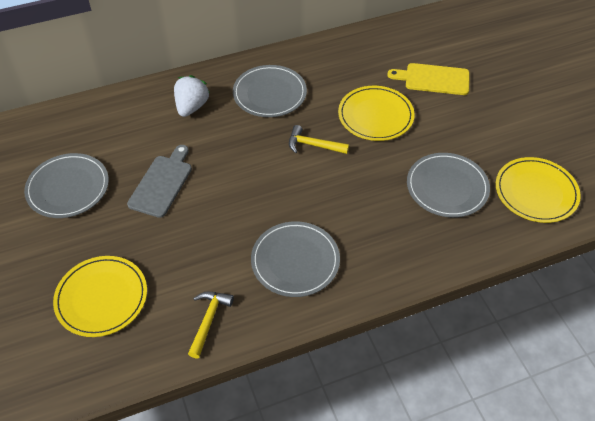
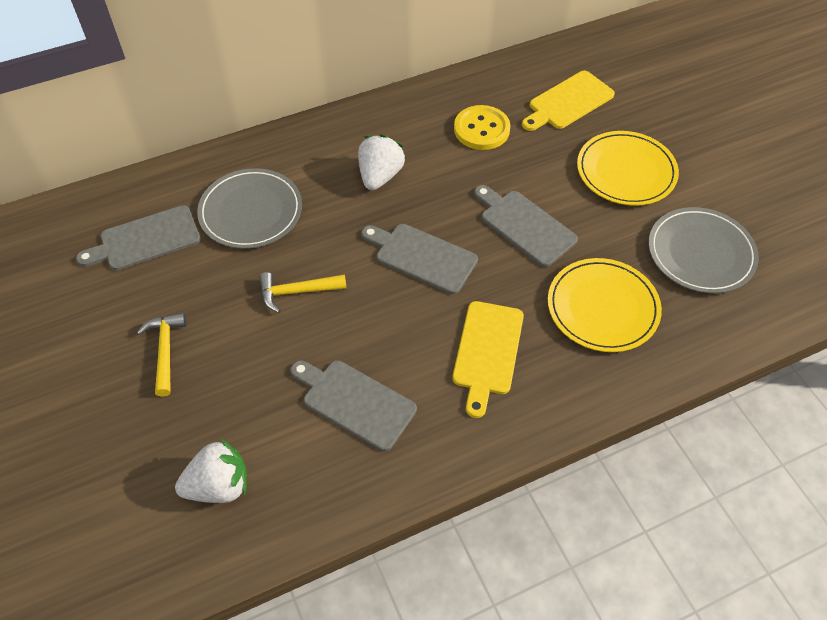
grey cutting board: 1 -> 4
grey plate: 4 -> 2
white strawberry: 1 -> 2
yellow button: 0 -> 1
yellow cutting board: 1 -> 2
yellow plate: 3 -> 2

